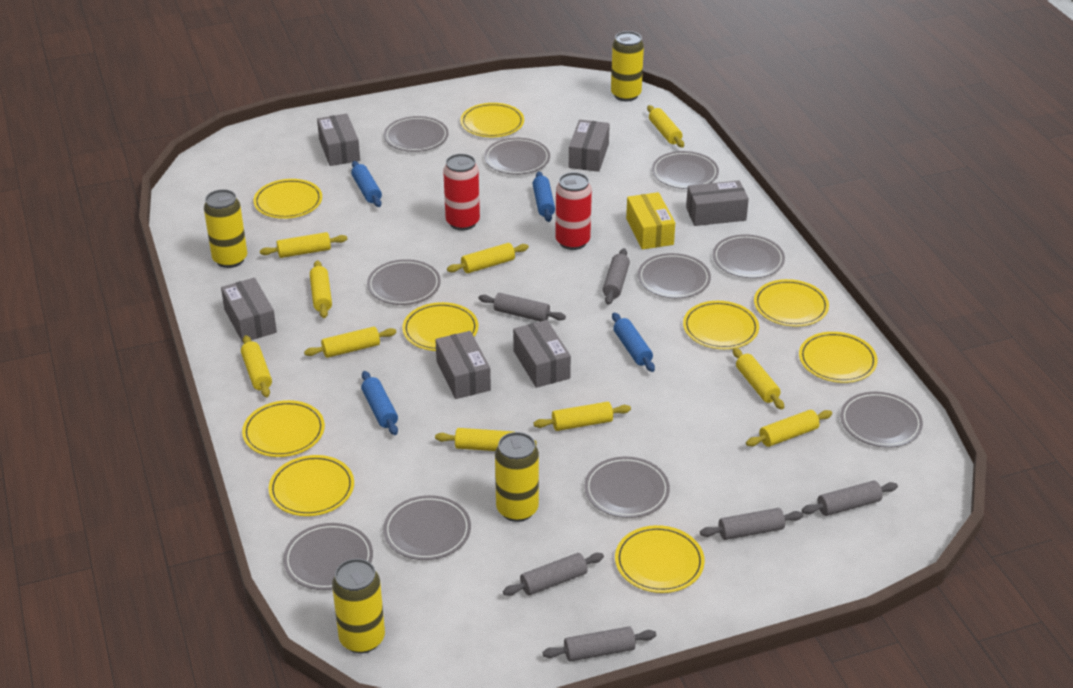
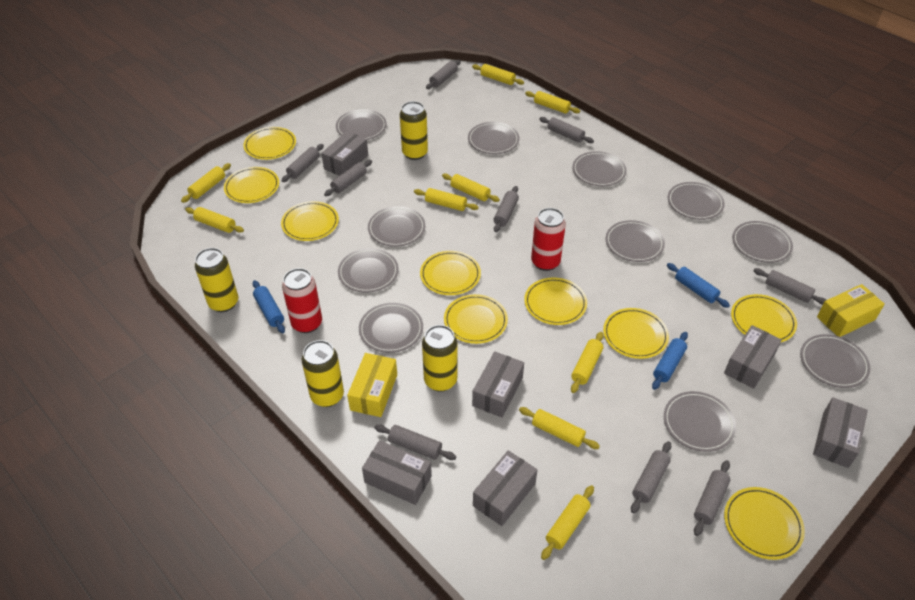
blue rolling pin: 4 -> 3
grey plate: 10 -> 11
grey rolling pin: 6 -> 9
yellow box: 1 -> 2
yellow rolling pin: 10 -> 9

